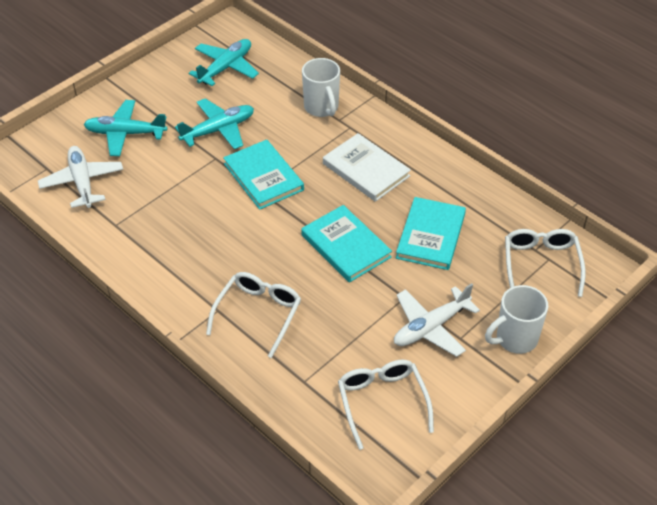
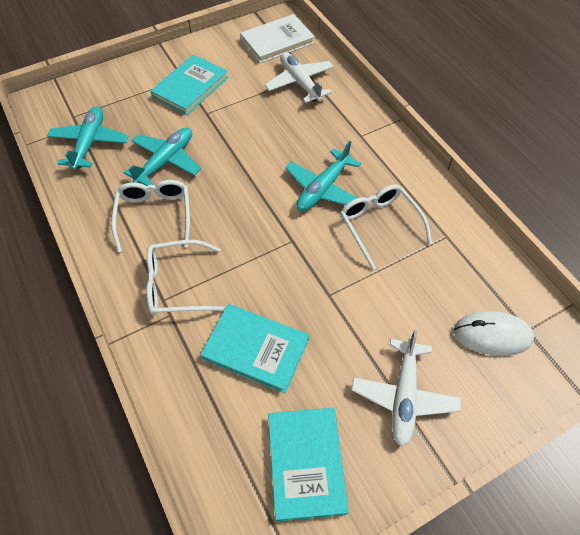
white mouse: 0 -> 1
white mug: 2 -> 0

